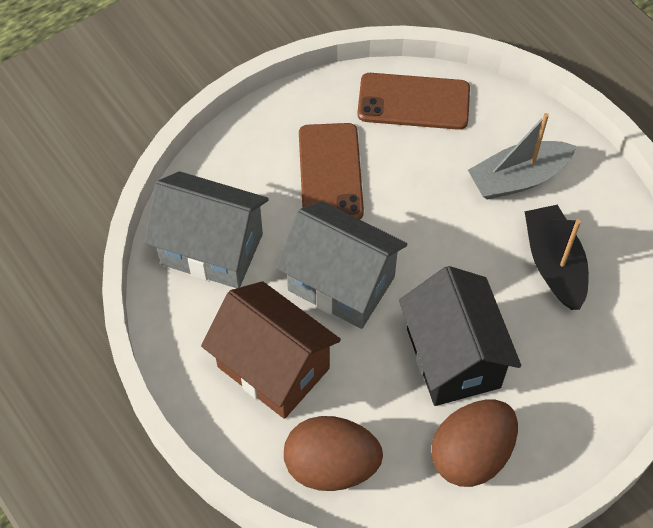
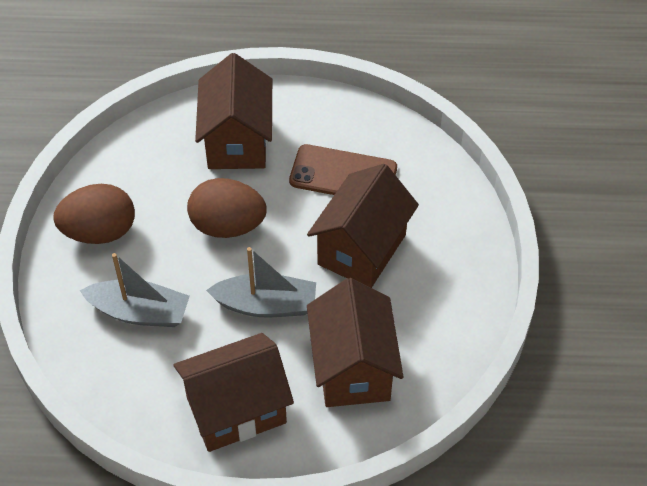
black boat: 1 -> 0
black house: 1 -> 0
brown house: 1 -> 4
brown phone: 2 -> 1
grey boat: 1 -> 2
grey house: 2 -> 0

